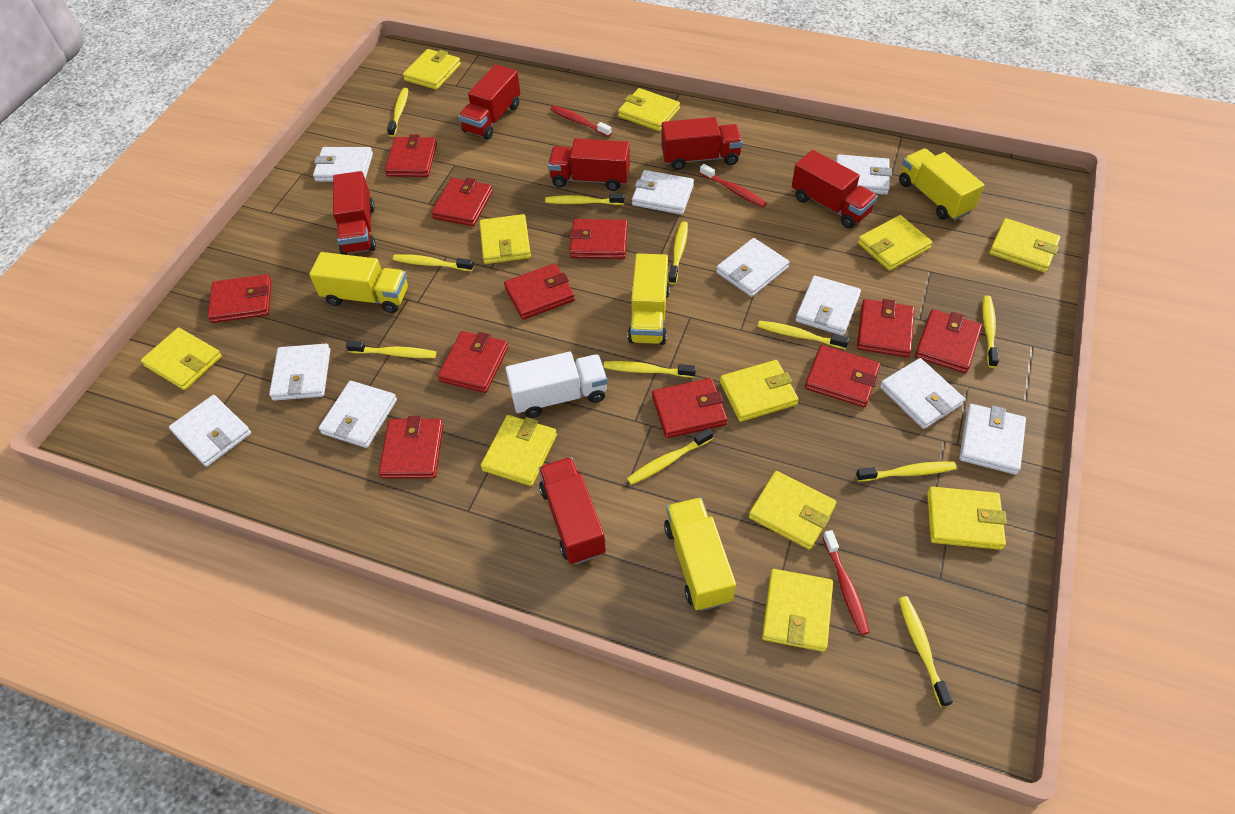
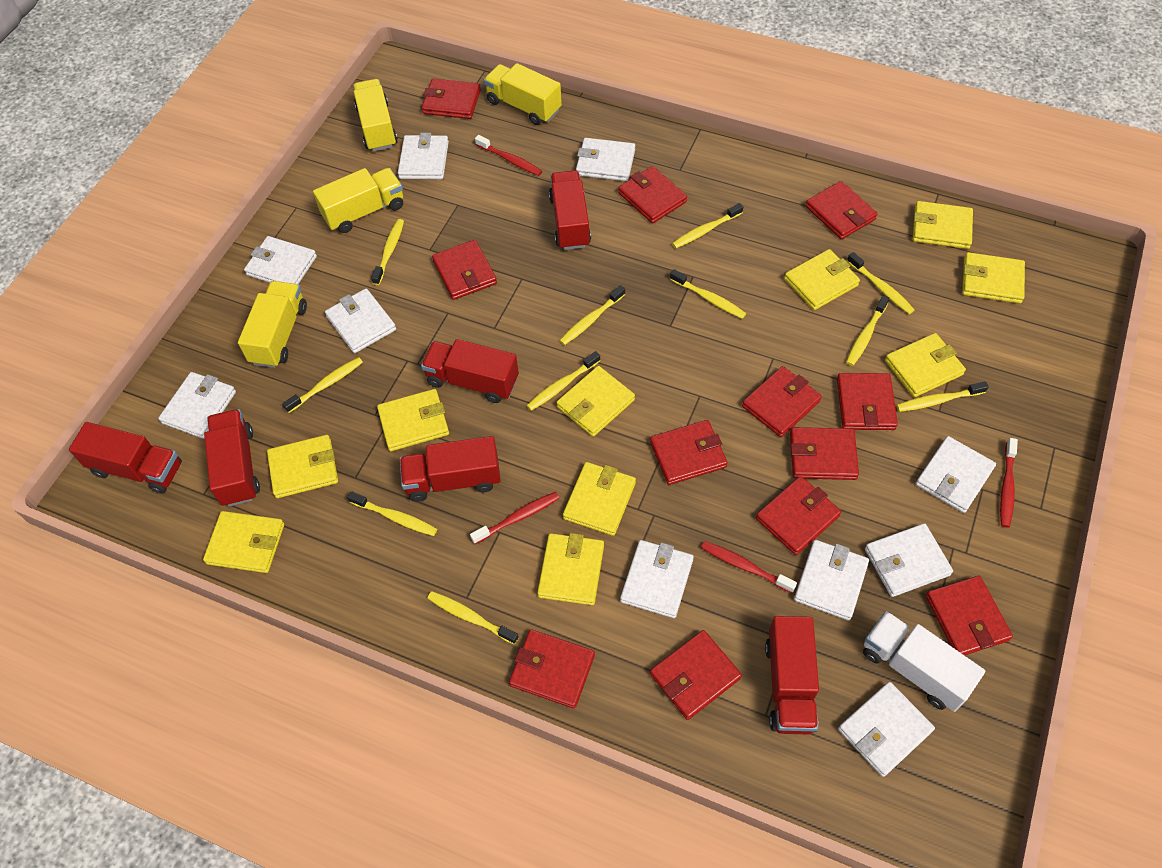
red toothbrush: 3 -> 4
red wallet: 11 -> 12
yellow wallet: 11 -> 10

